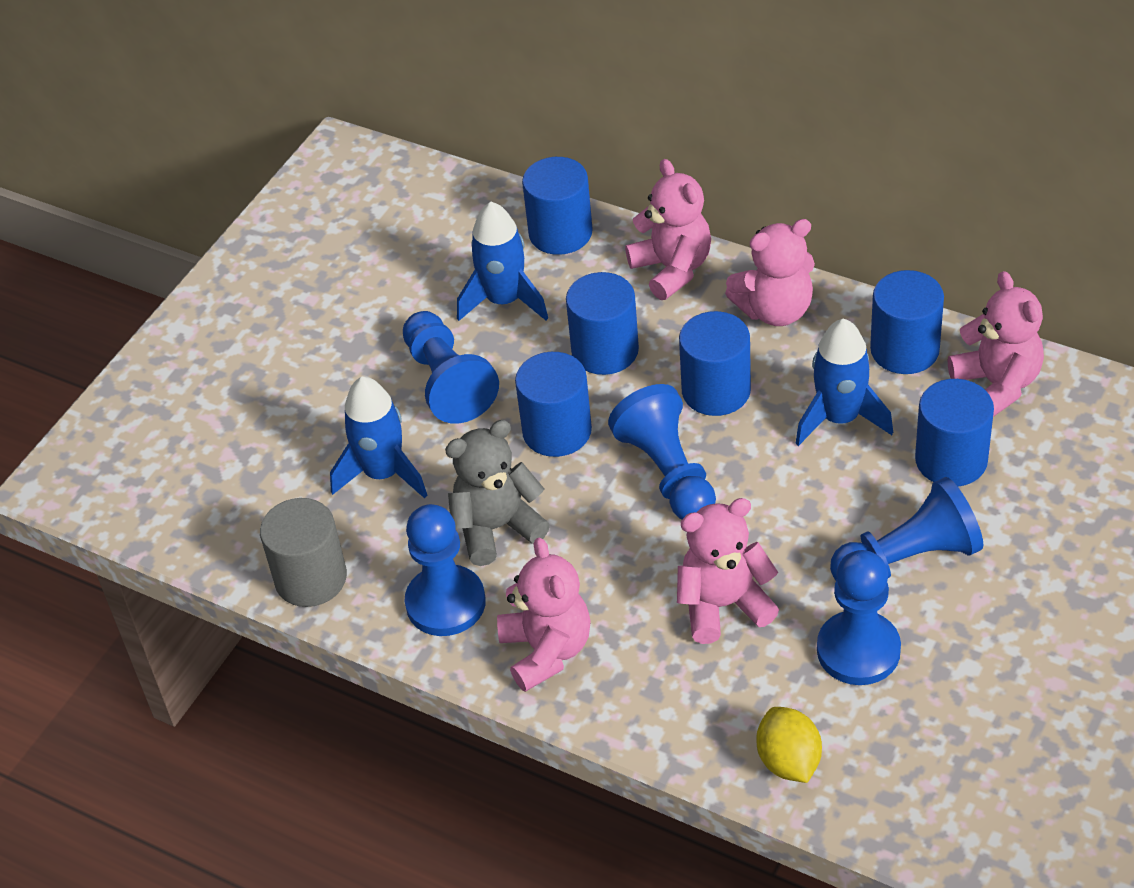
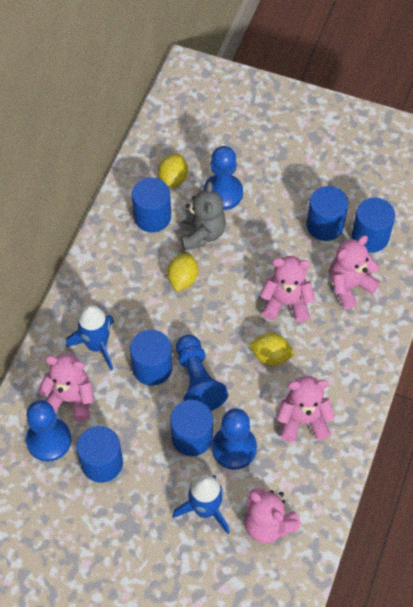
blue pawn: 5 -> 4
blue rocket: 3 -> 2
grey cylinder: 1 -> 0
yellow lemon: 1 -> 3

